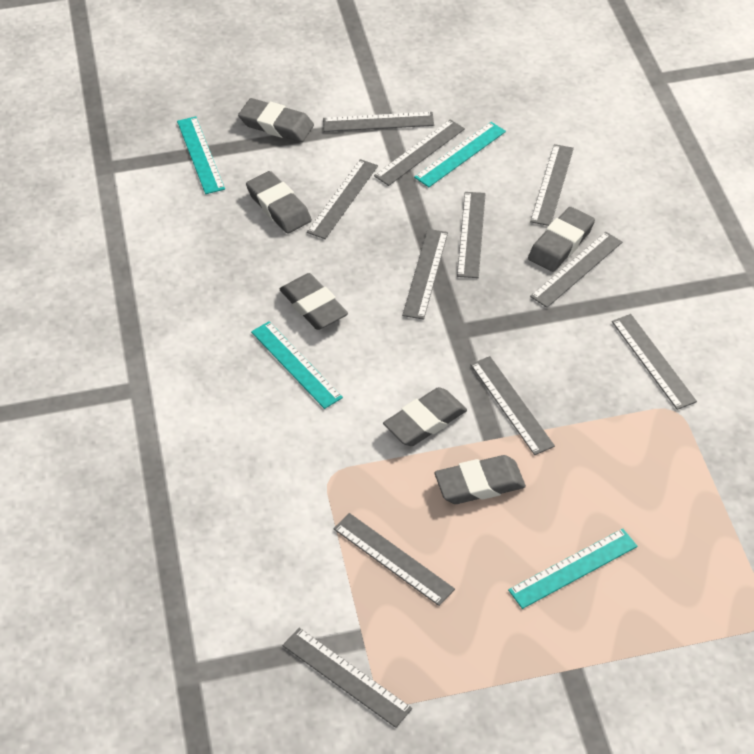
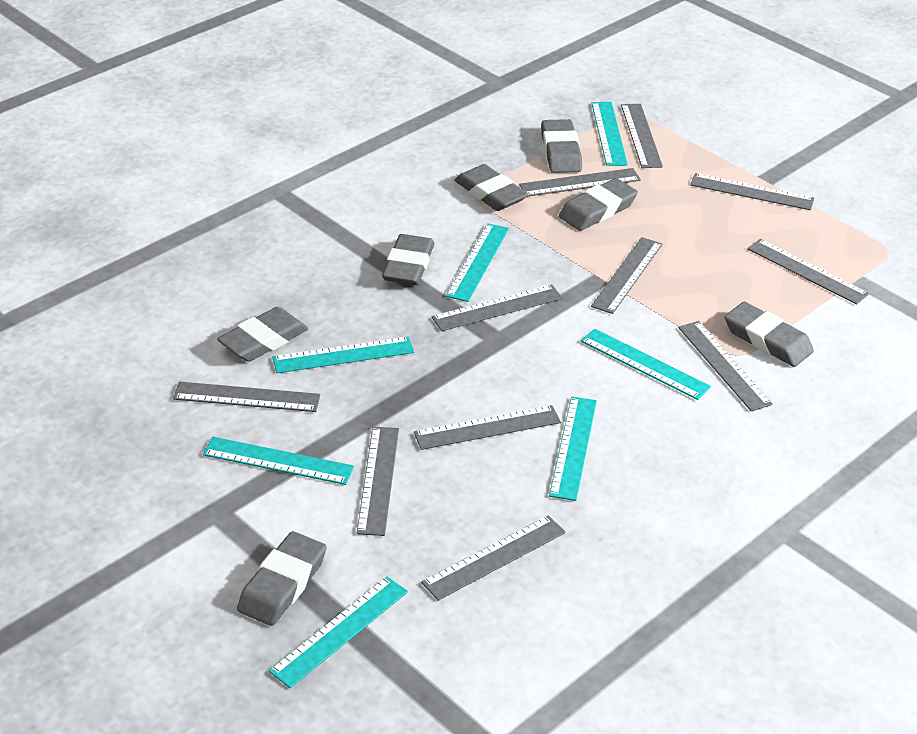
grey eraser: 6 -> 7
turquoise ruler: 4 -> 7

